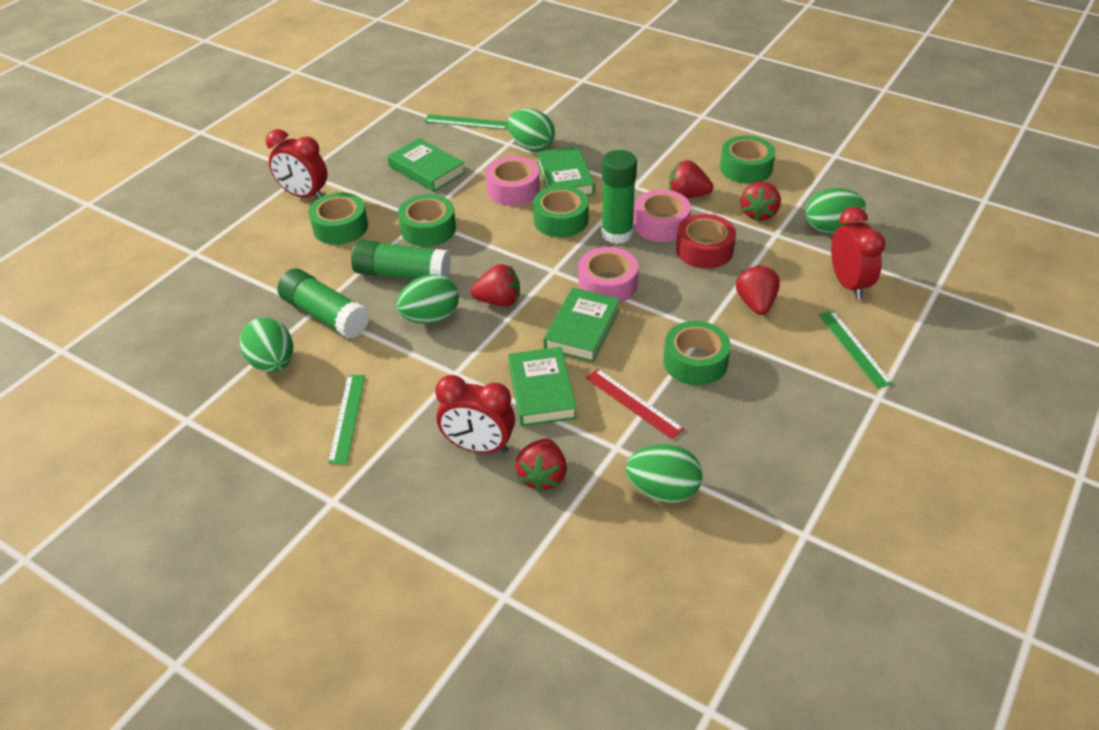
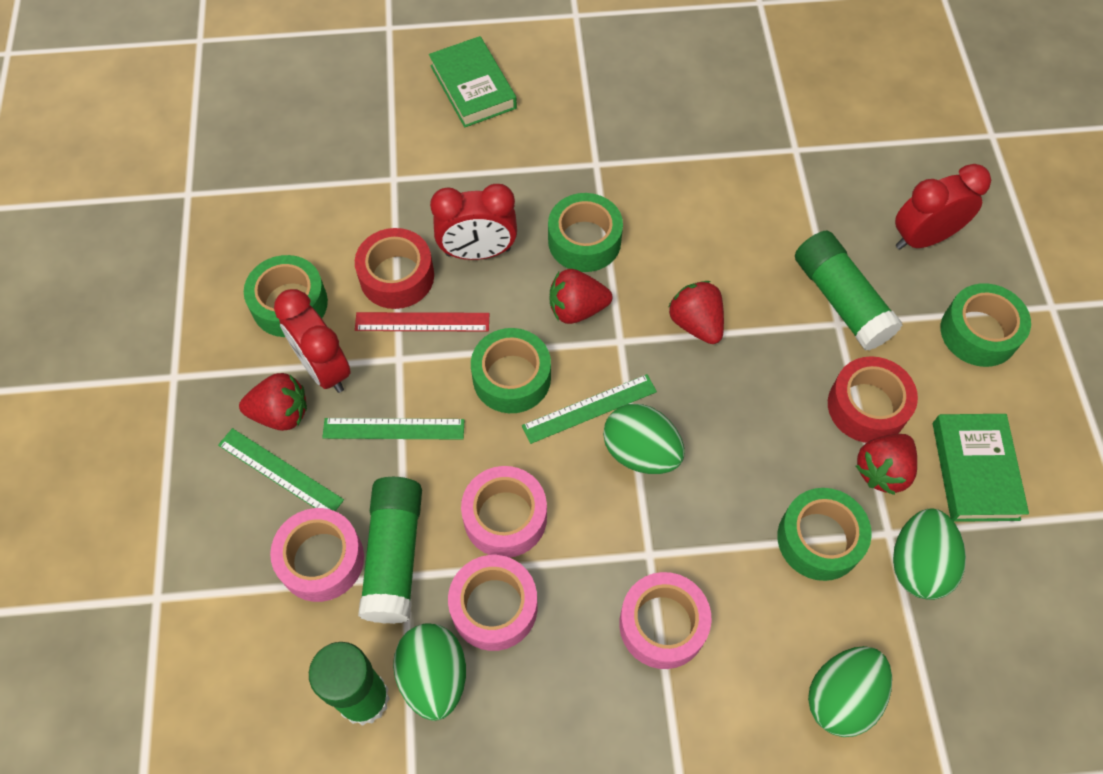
green book: 4 -> 2
green egg: 5 -> 4
pink tape: 3 -> 4
red strawberry: 5 -> 4
red tape: 1 -> 2

